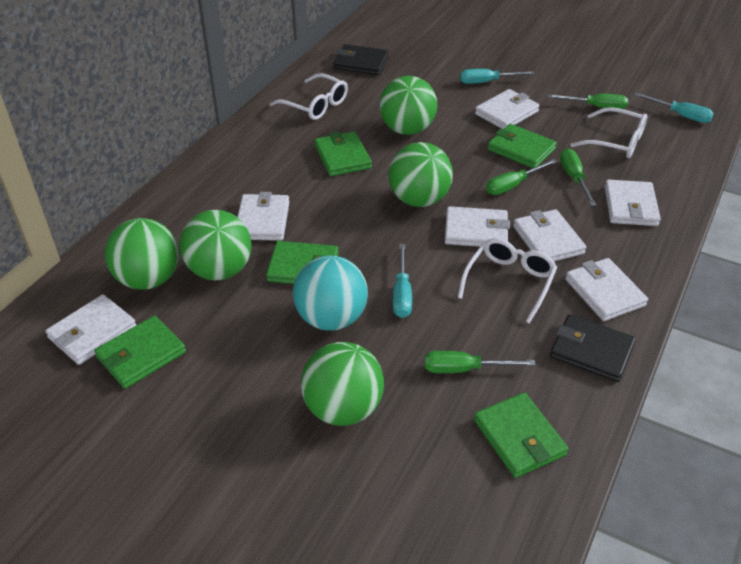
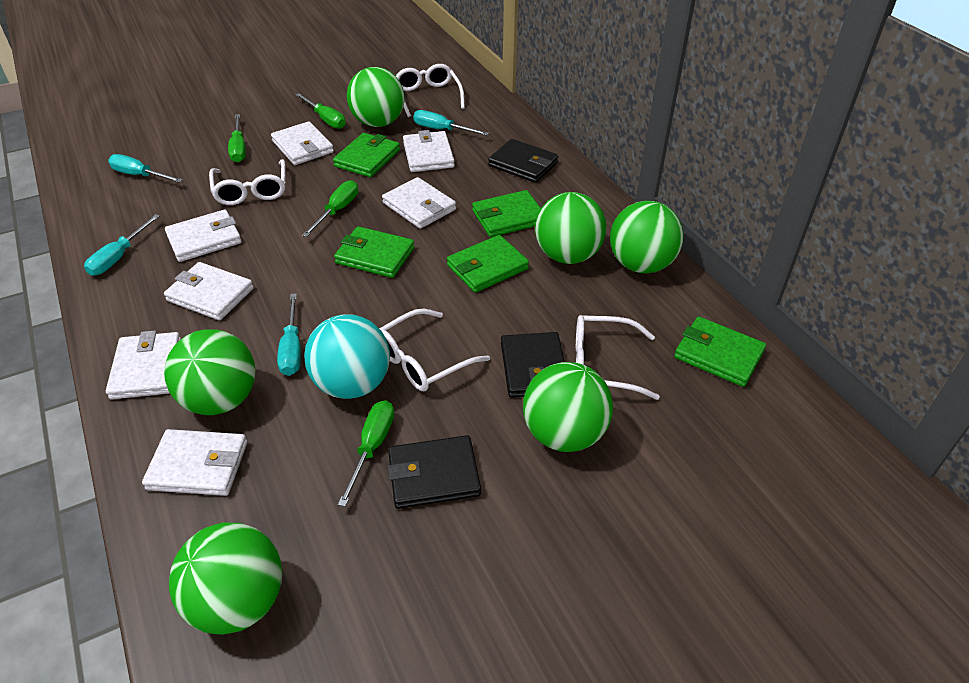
black wallet: 2 -> 3
green ball: 5 -> 6
turquoise screwdriver: 3 -> 4
white glasses: 3 -> 4

